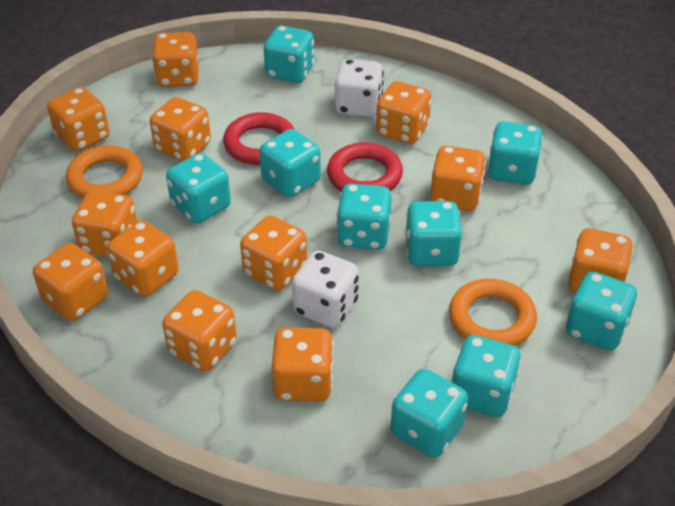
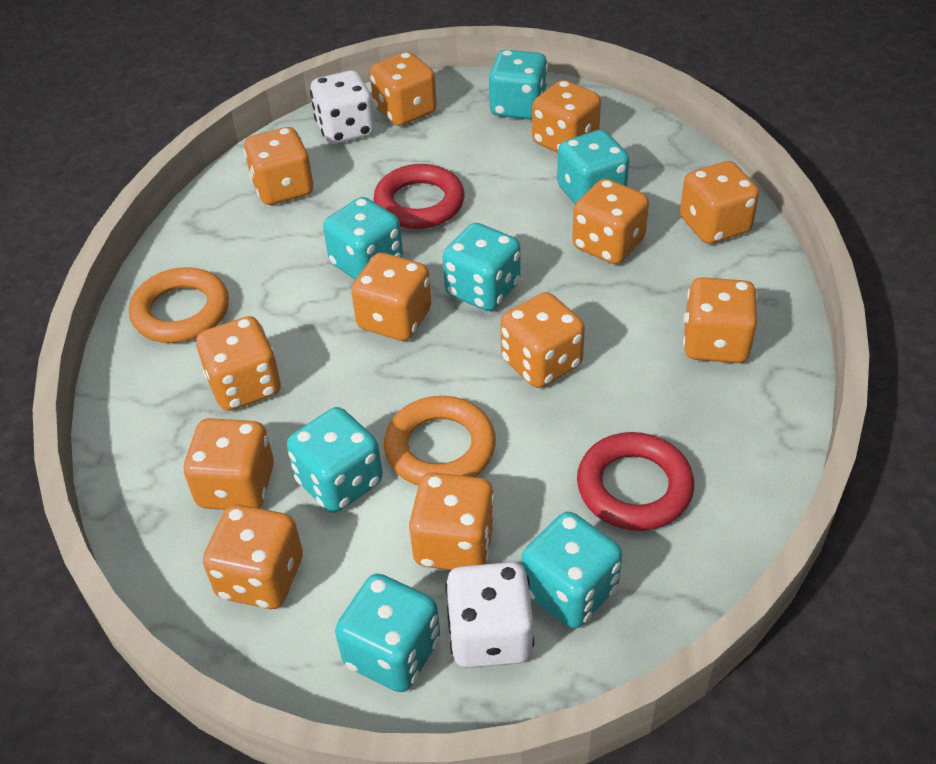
turquoise dice: 9 -> 7

